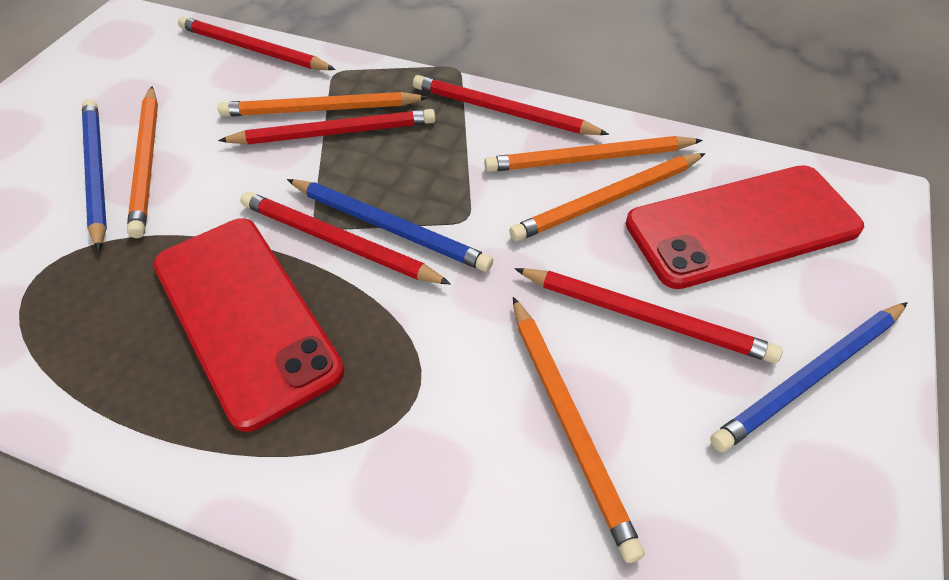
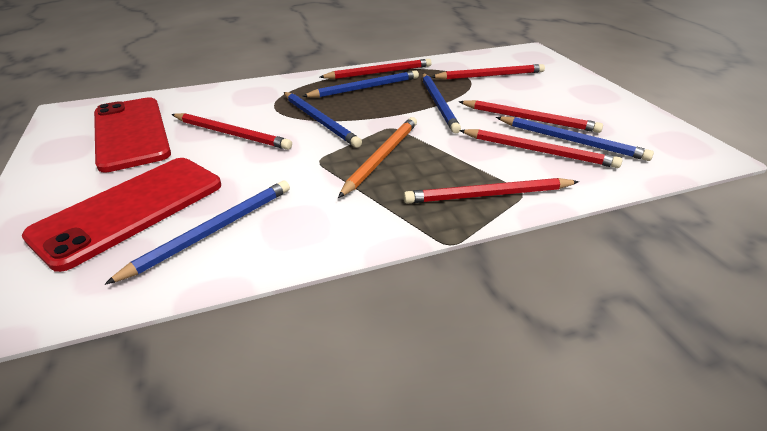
blue pencil: 3 -> 5
orange pencil: 5 -> 1
red pencil: 5 -> 6

